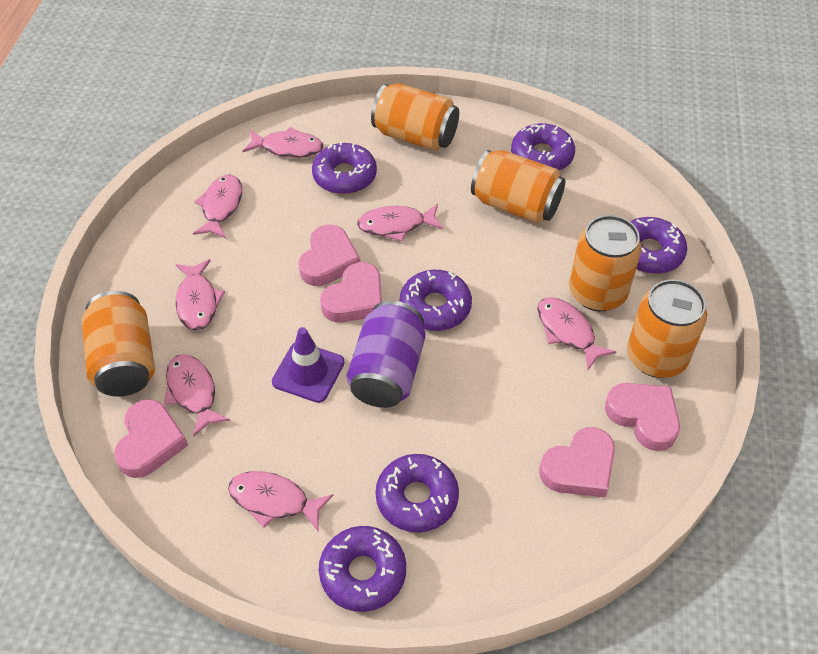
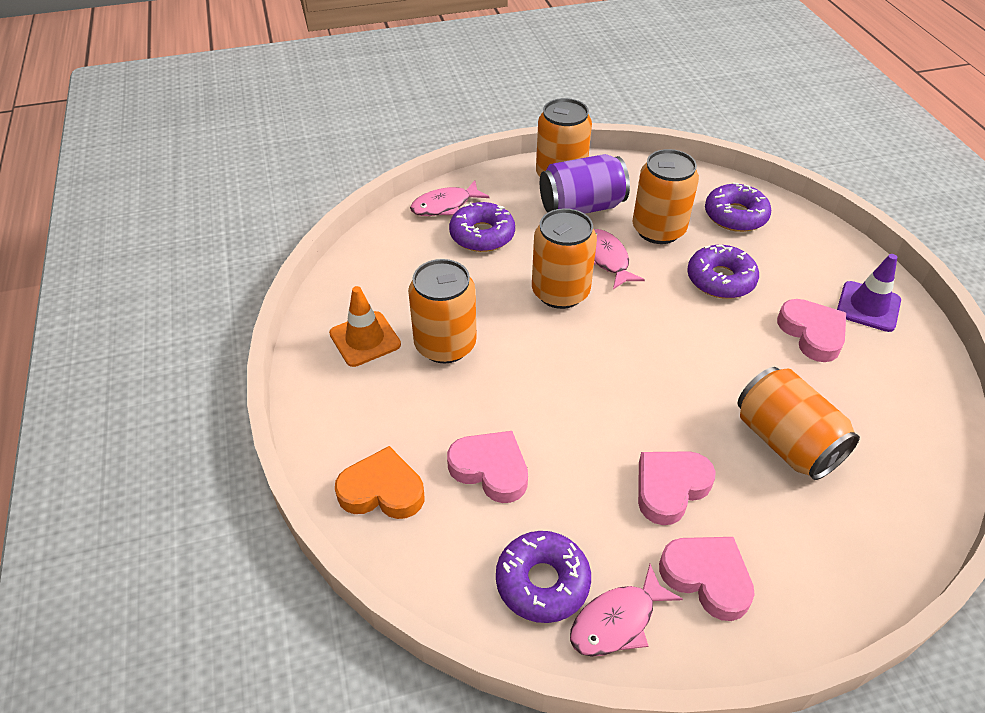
orange heart: 0 -> 1
orange traffic cone: 0 -> 1
pink fish: 7 -> 3
pink heart: 5 -> 4
purple donut: 6 -> 4

